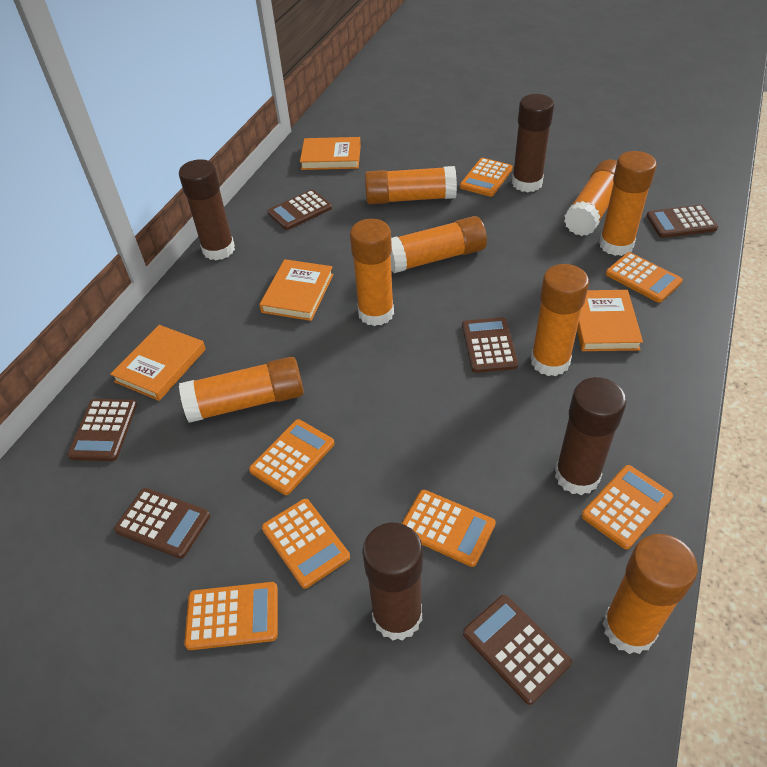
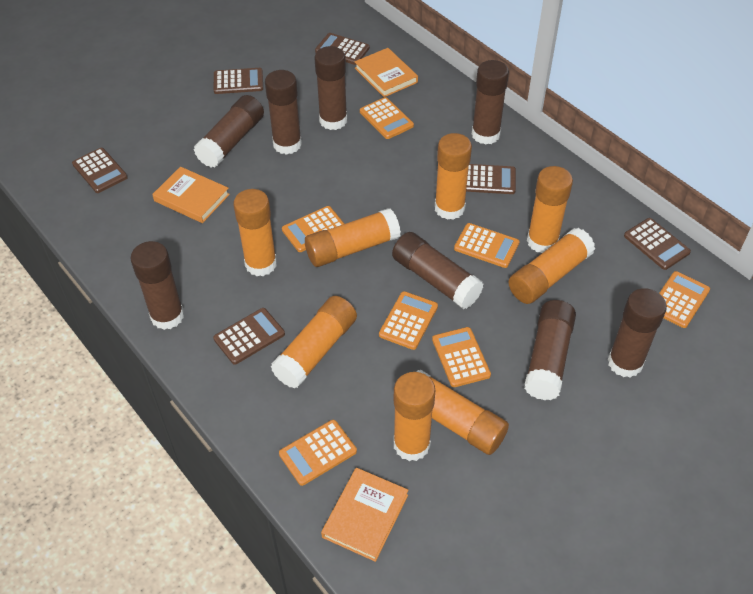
brown glue stick: 4 -> 8
orange book: 4 -> 3

